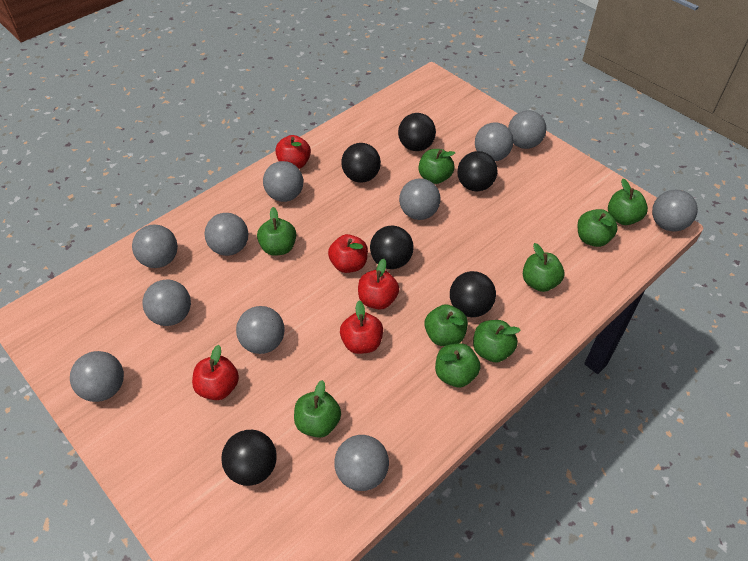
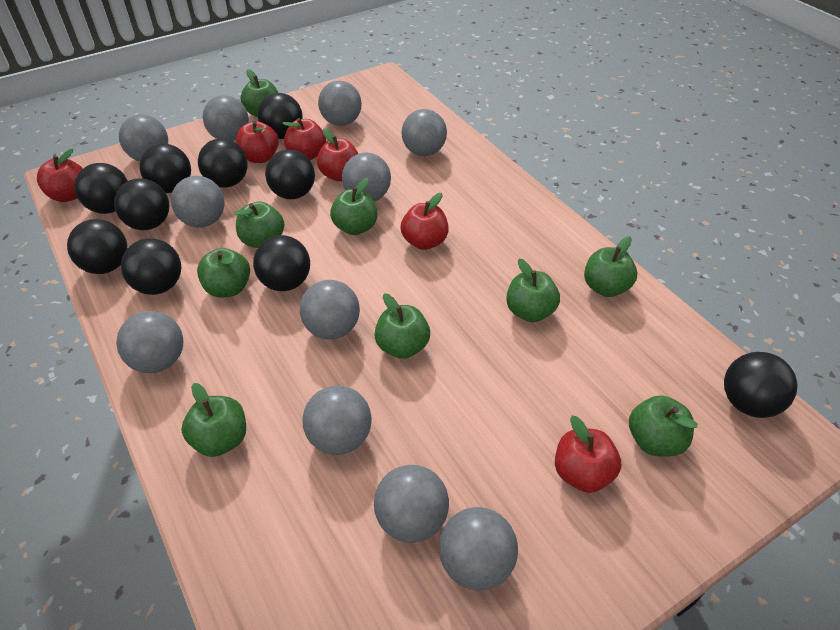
black ball: 6 -> 10
red apple: 5 -> 6

